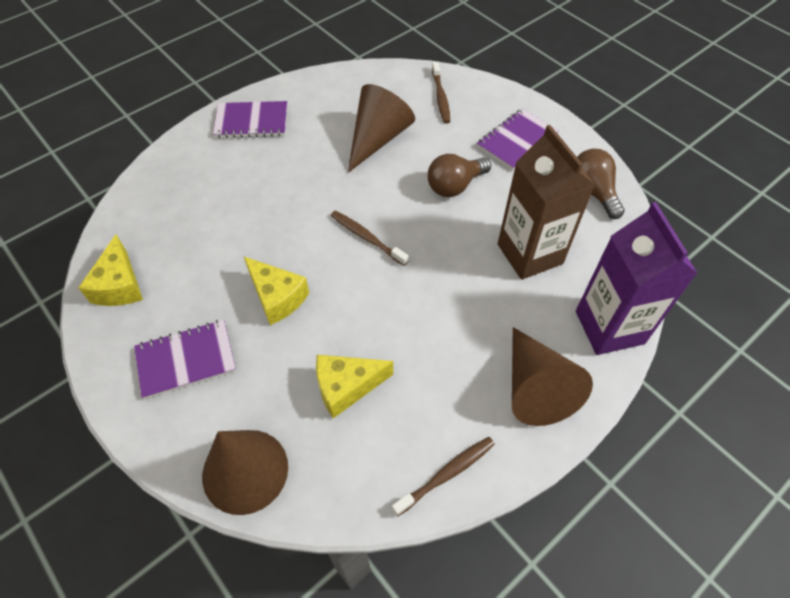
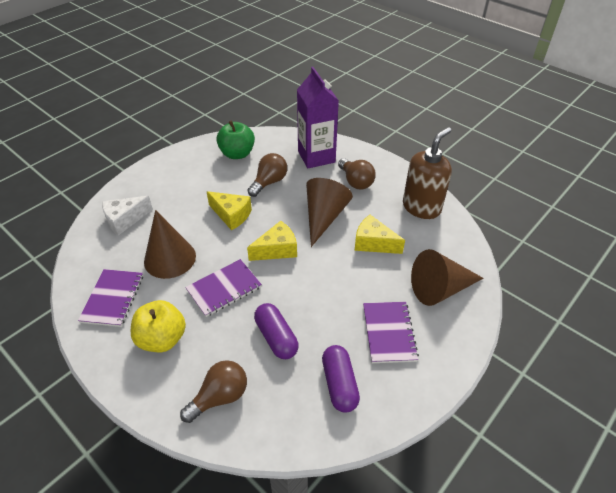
brown carton: 1 -> 0
brown light bulb: 2 -> 3
brown soap dispenser: 0 -> 1
brown toothbrush: 3 -> 0
green apple: 0 -> 1
purple capsule: 0 -> 2
white cheese: 0 -> 1
yellow apple: 0 -> 1

